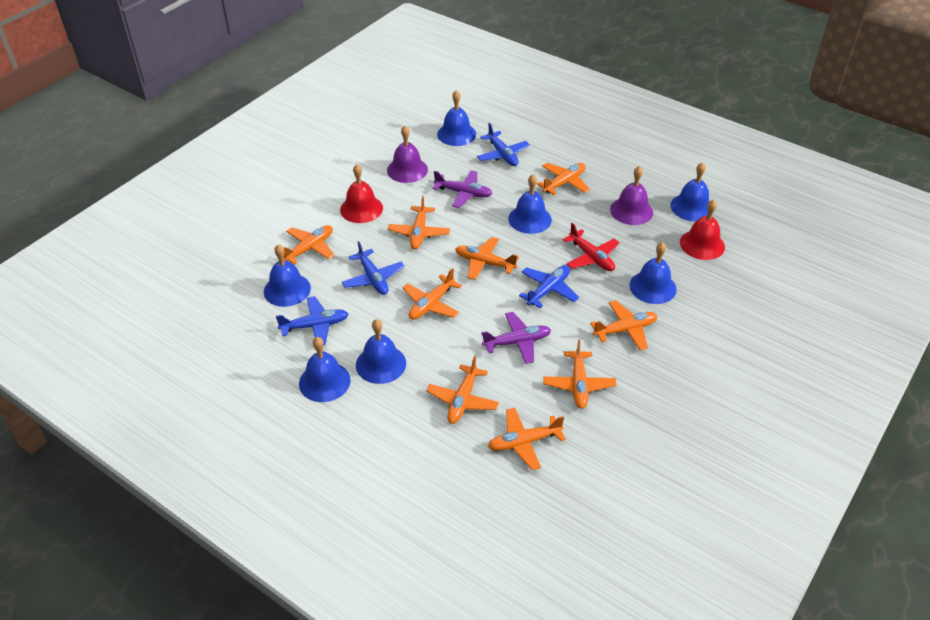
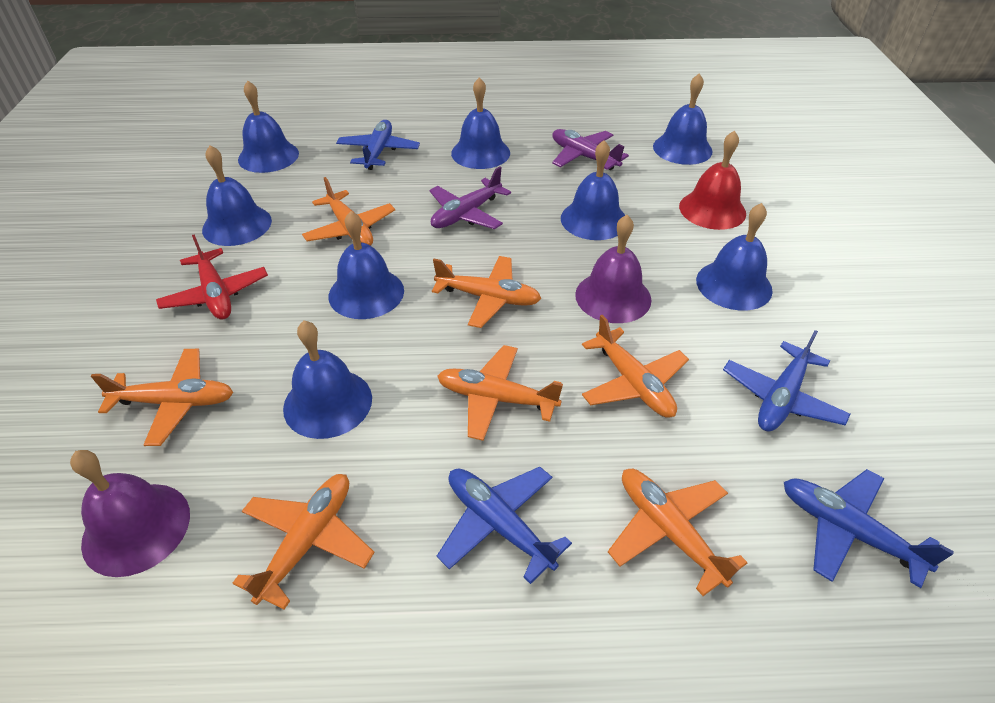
blue bell: 7 -> 8
orange plane: 9 -> 7
red bell: 2 -> 1

